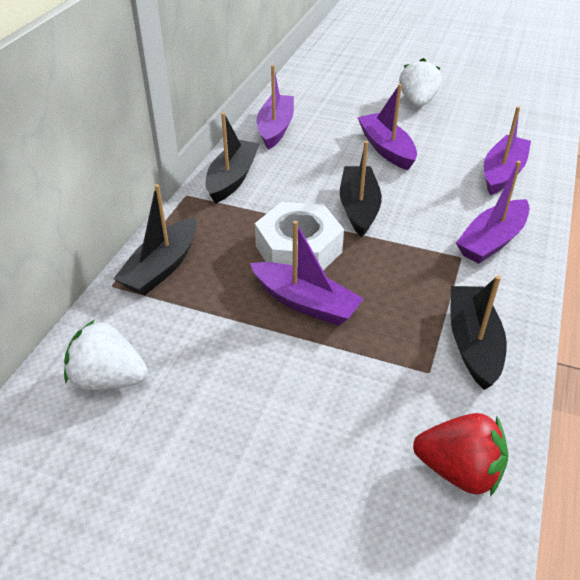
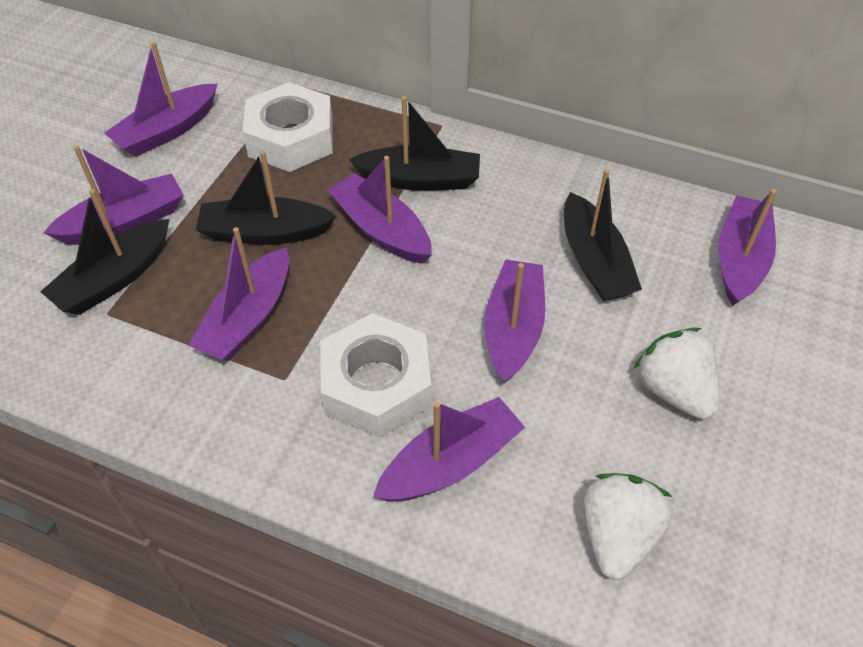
purple boat: 5 -> 7
red strawberry: 1 -> 0
white nut: 1 -> 2

